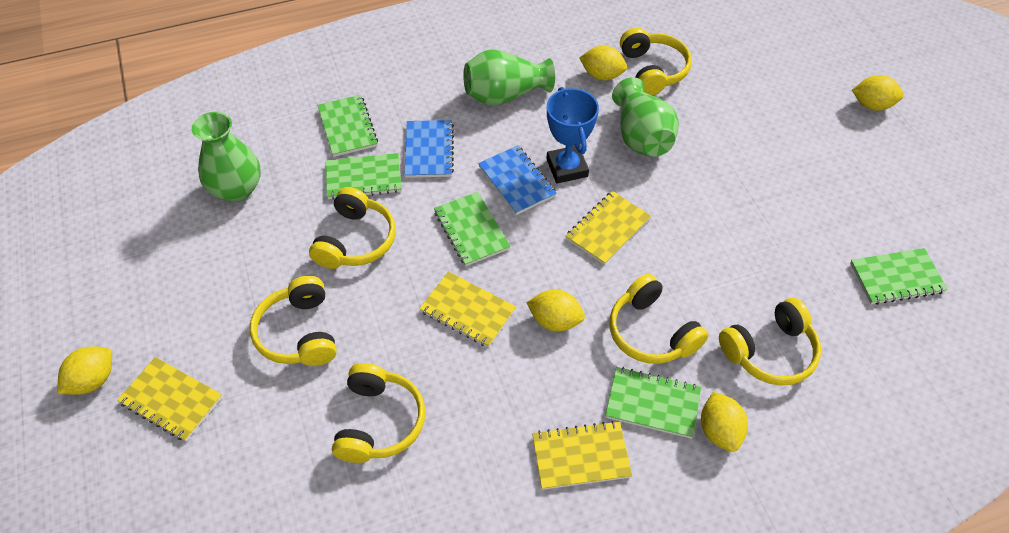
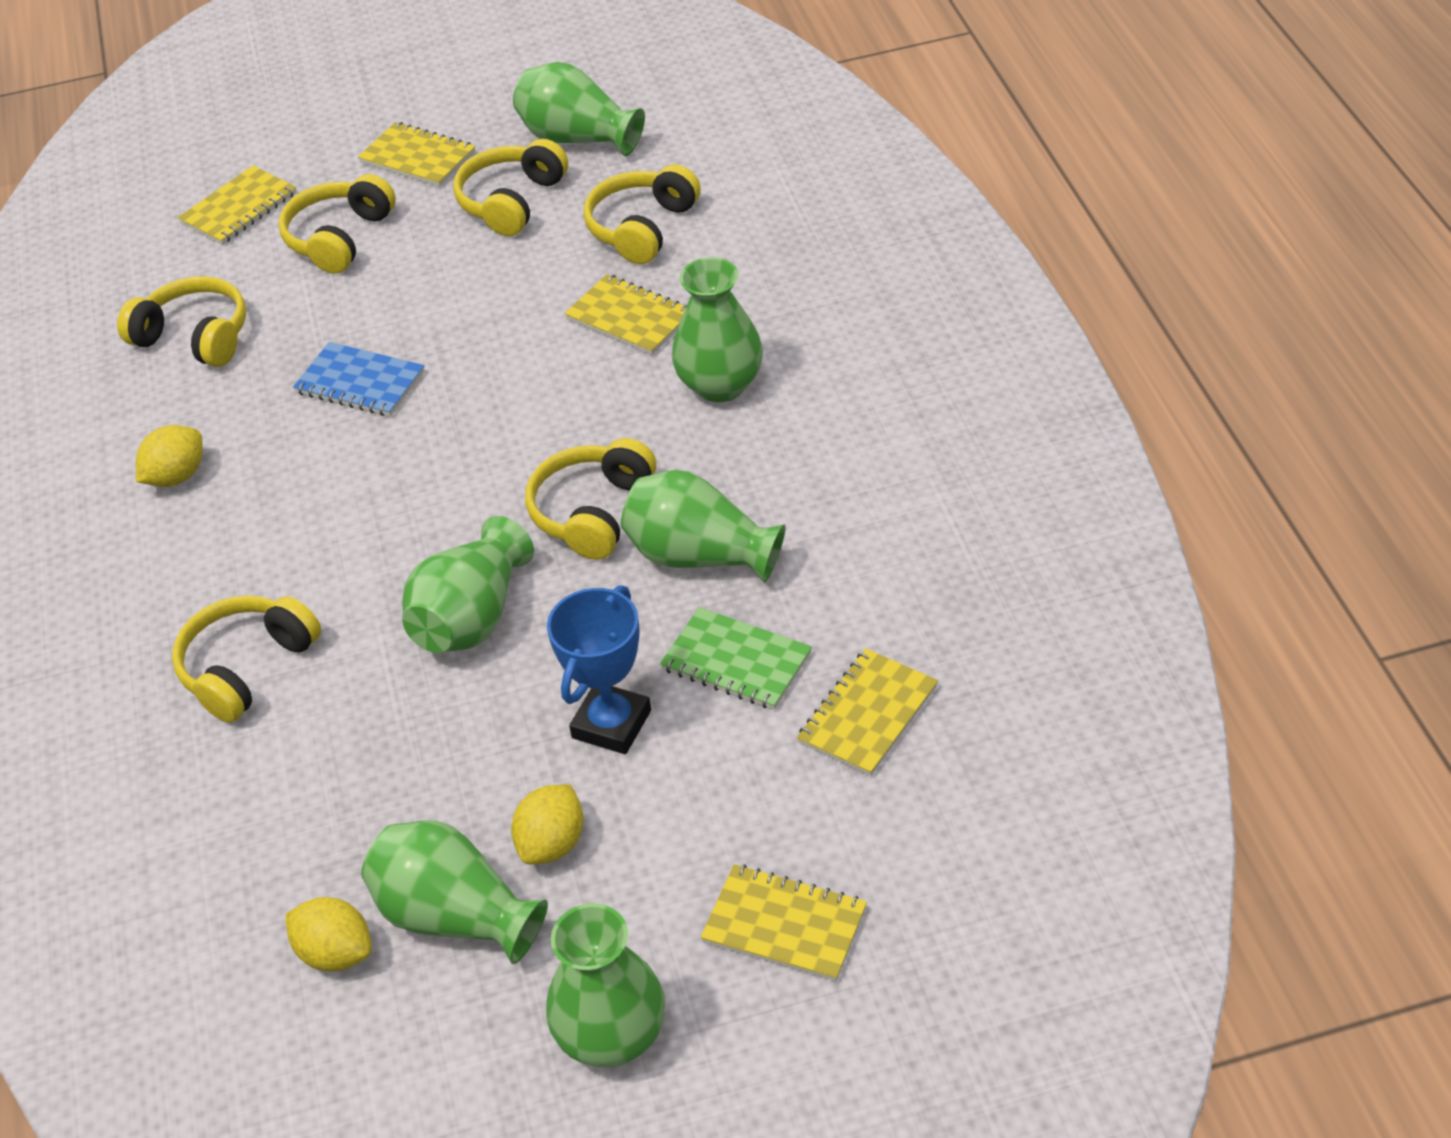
blue notebook: 2 -> 1
green notebook: 5 -> 1
green vase: 3 -> 6
yellow lemon: 5 -> 3
yellow notebook: 4 -> 5

